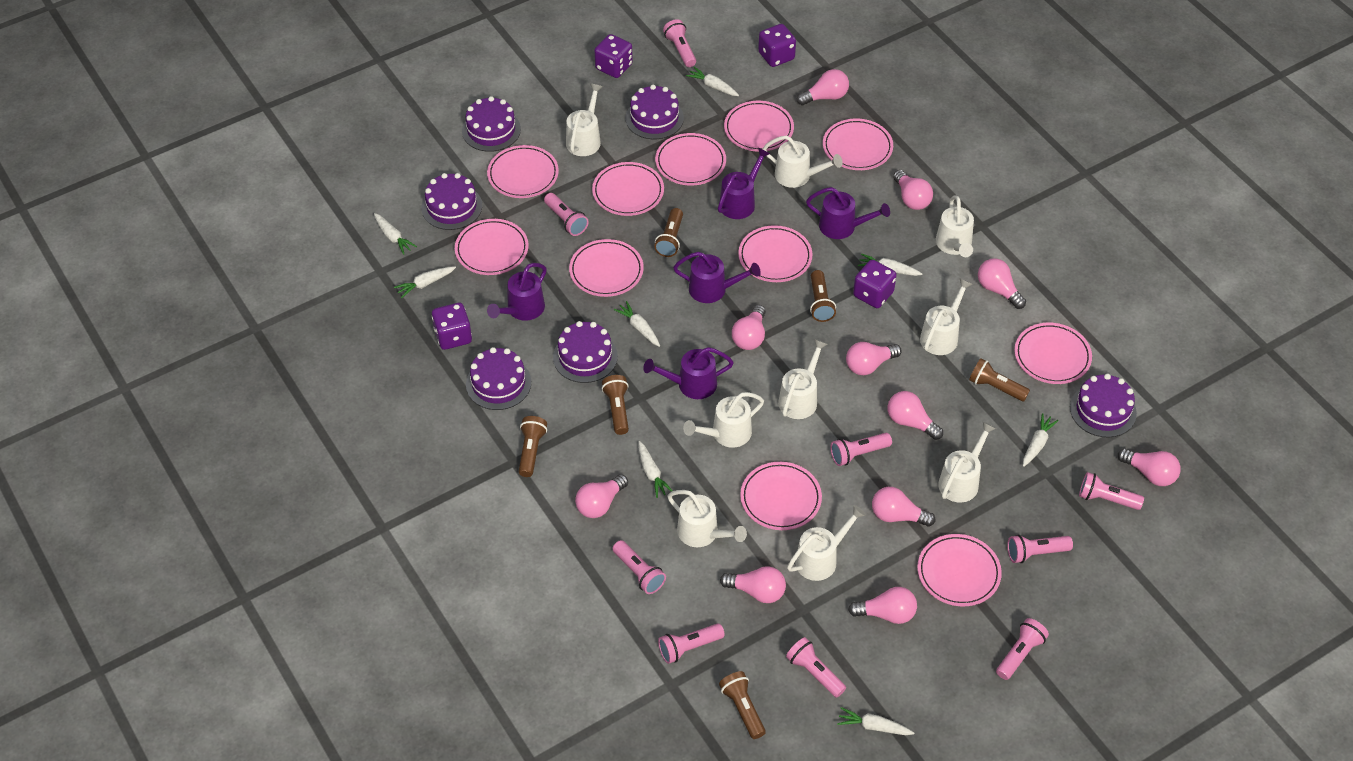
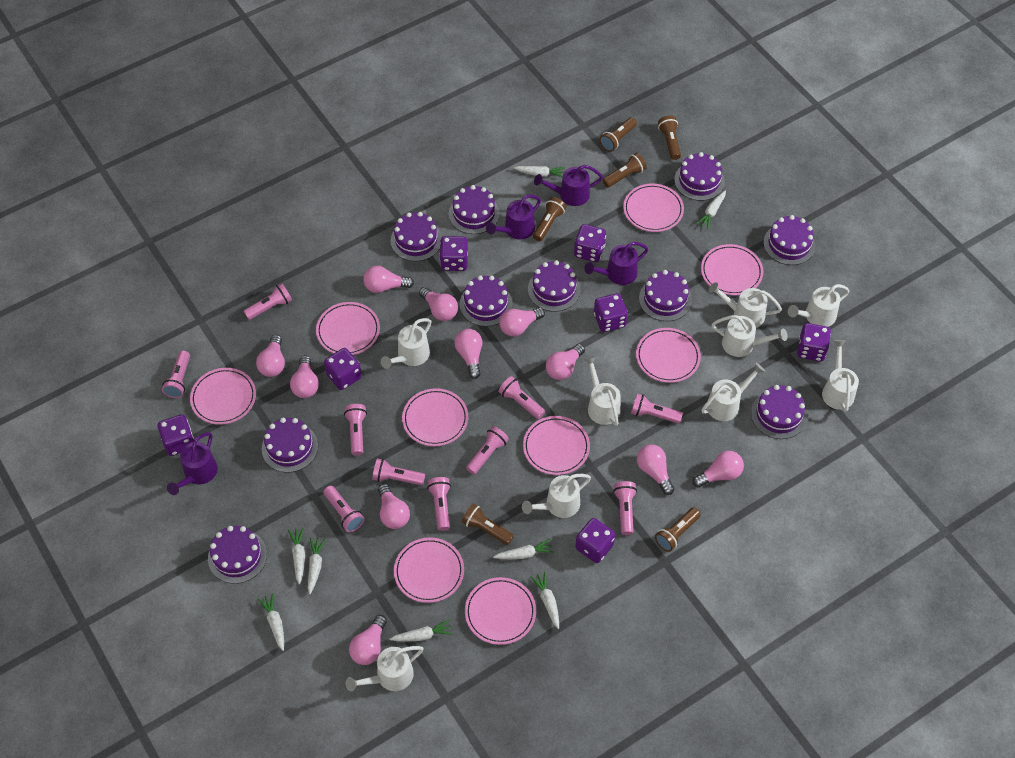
pink flashlight: 9 -> 10
pink plate: 11 -> 9
purple cake: 6 -> 10
purple dice: 4 -> 7
purple watering can: 5 -> 4

